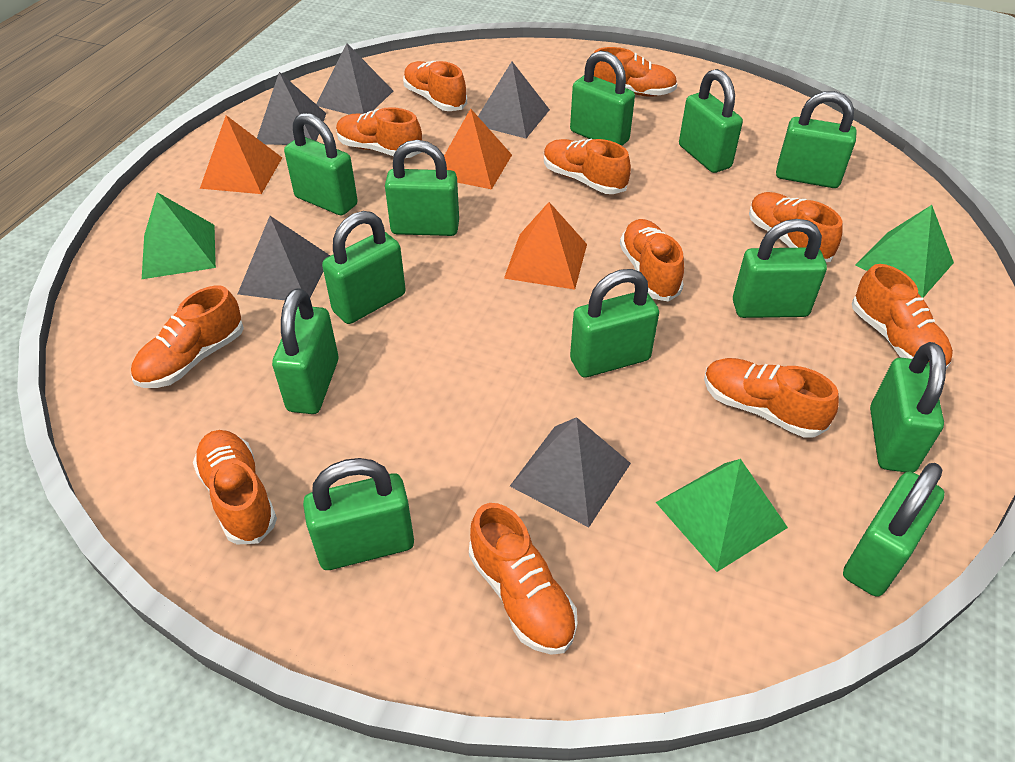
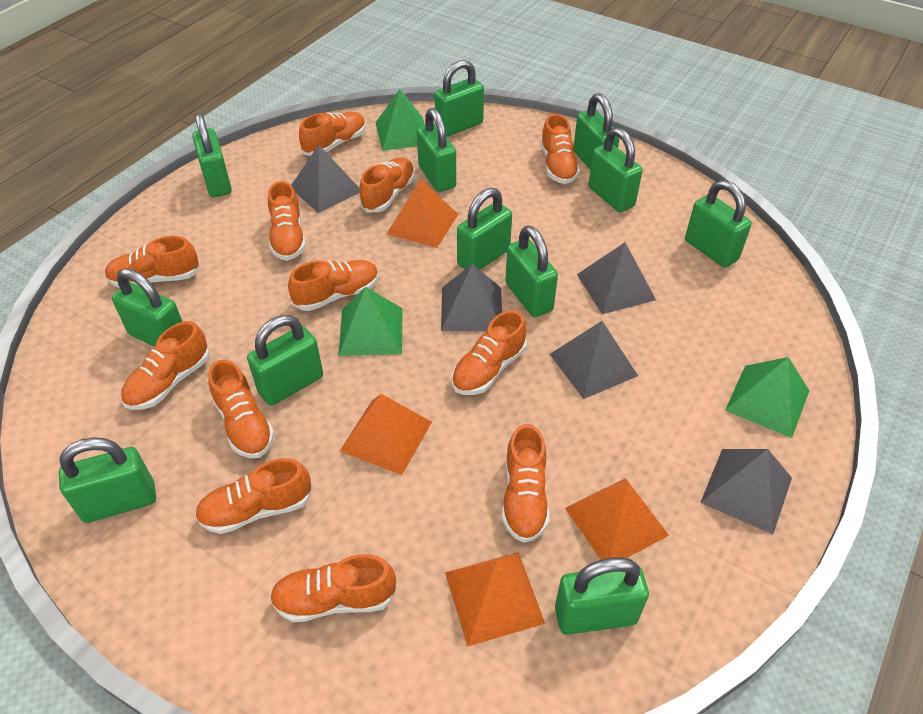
orange pyramid: 3 -> 4
orange shoe: 11 -> 12

